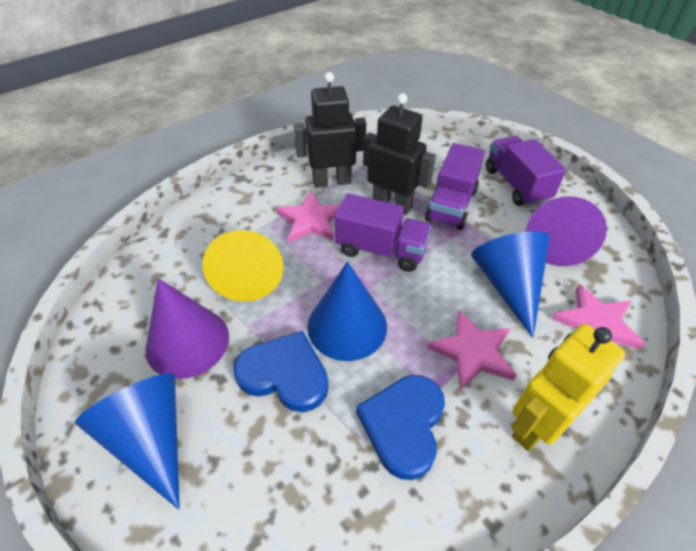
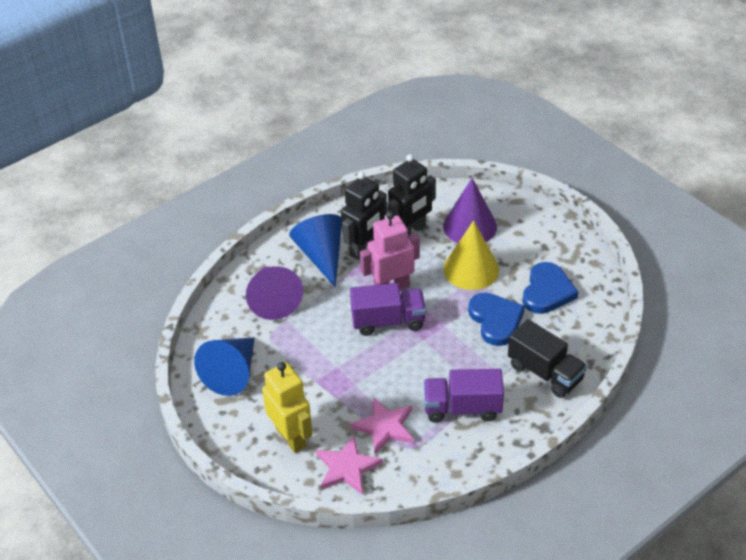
black truck: 0 -> 1
blue cone: 3 -> 2
pink robot: 0 -> 1
pink star: 3 -> 2
purple truck: 3 -> 2

